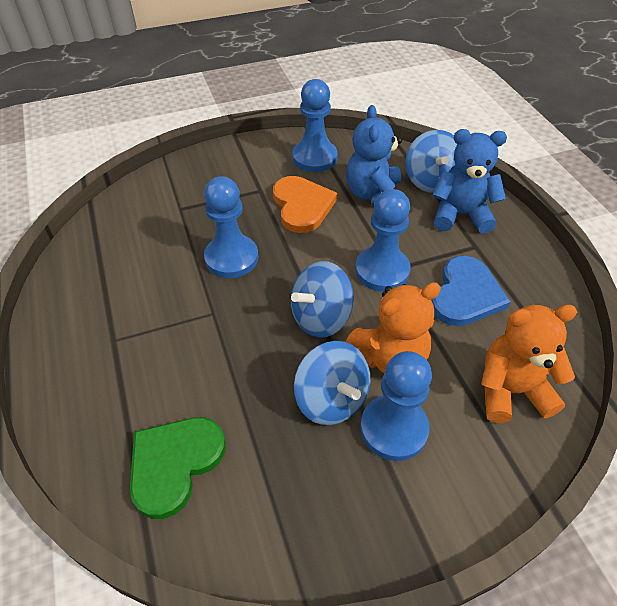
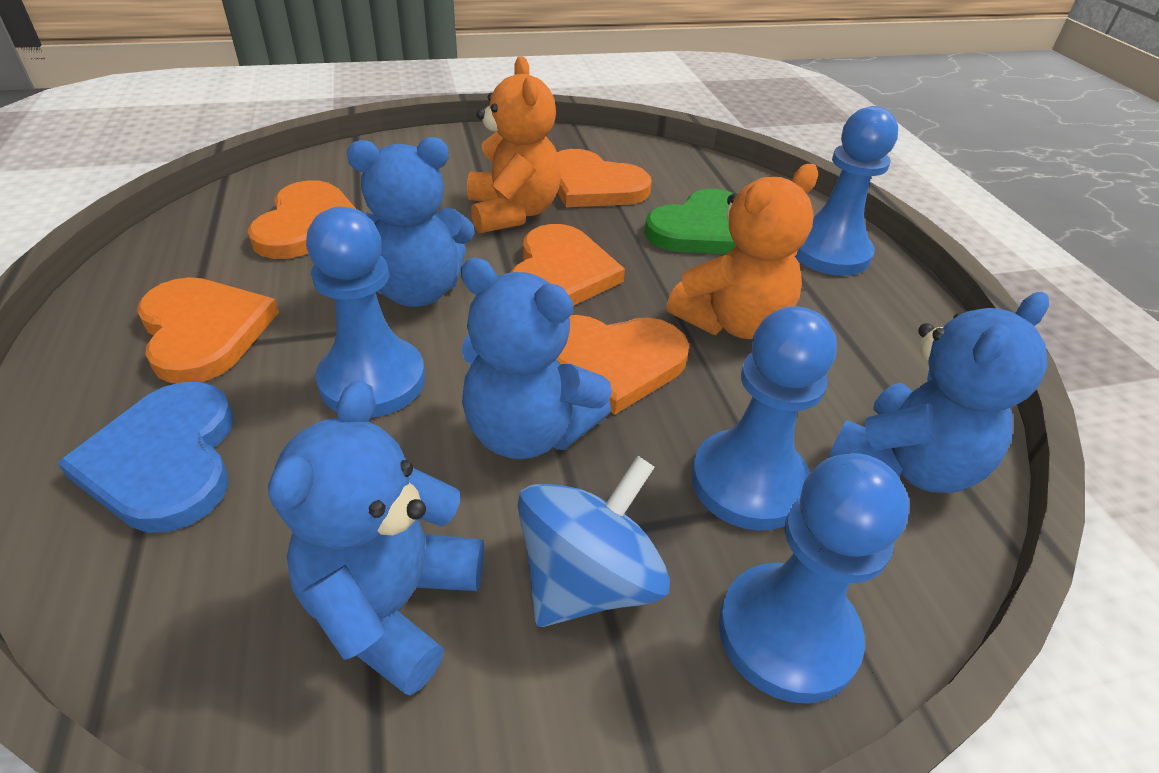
blue spinning top: 3 -> 1
blue teddy bear: 2 -> 4
orange heart: 1 -> 5

